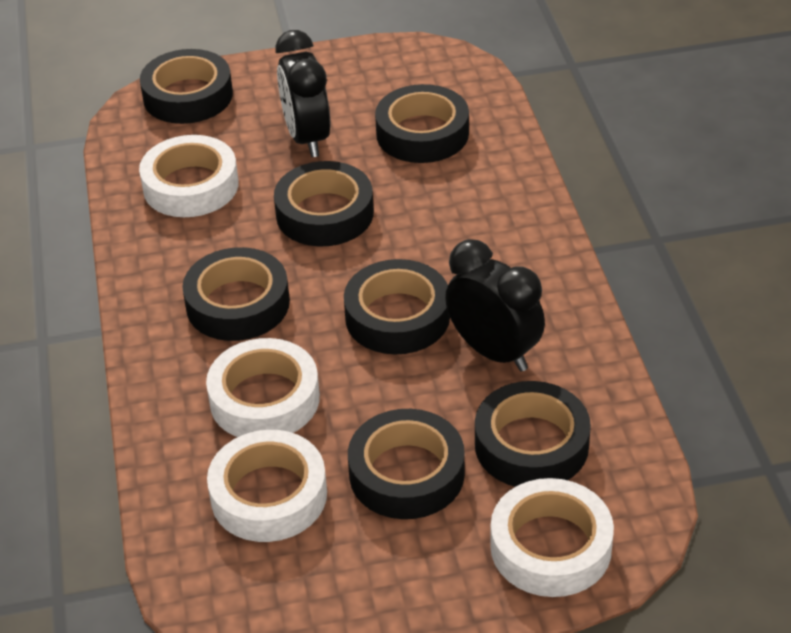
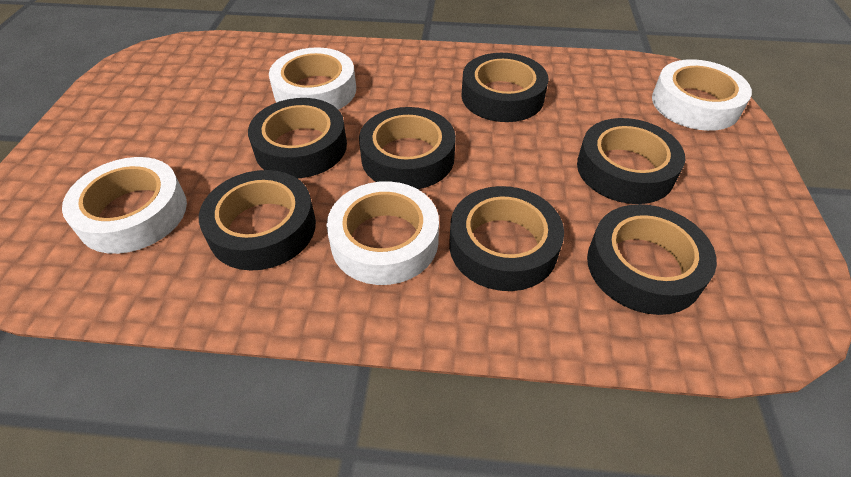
black clock: 2 -> 0

